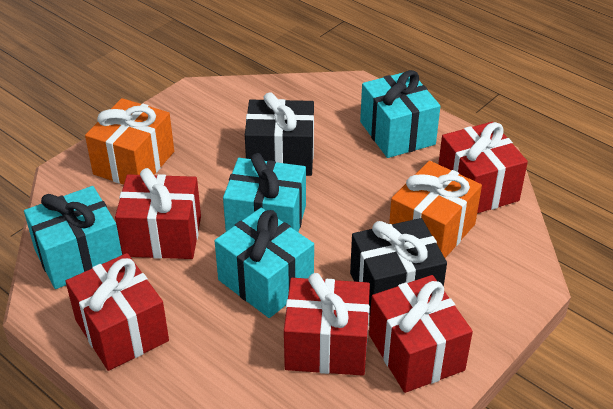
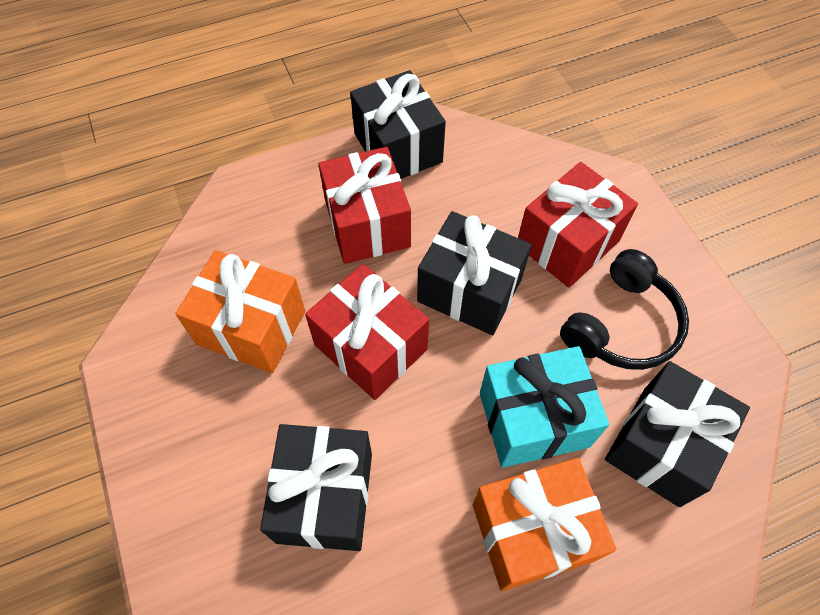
black gift: 2 -> 4
black headphones: 0 -> 1
red gift: 5 -> 3
turquoise gift: 4 -> 1

